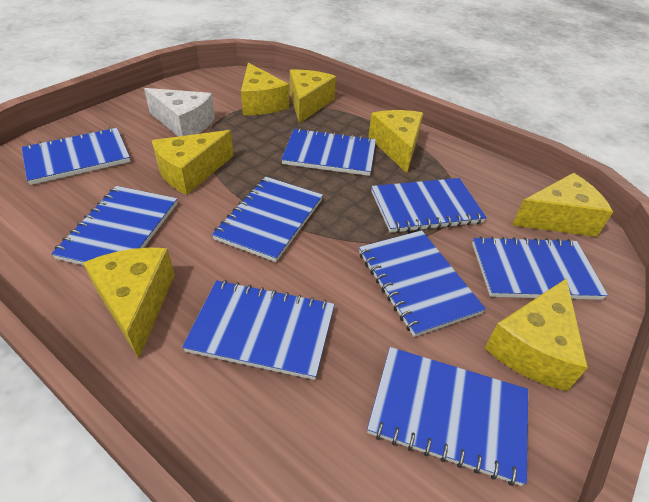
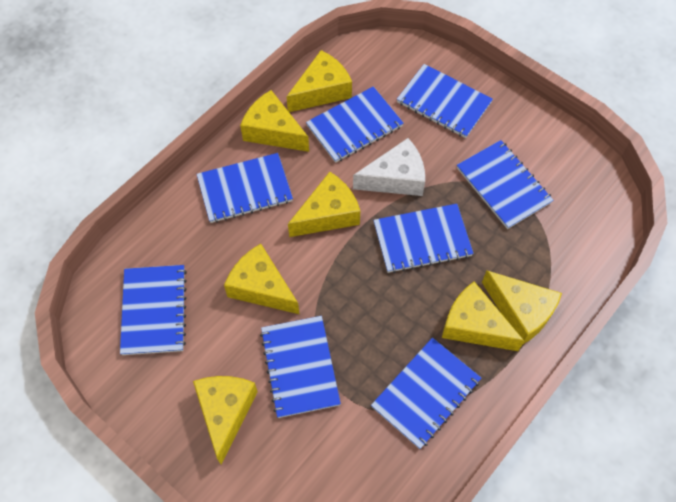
blue notebook: 9 -> 8

